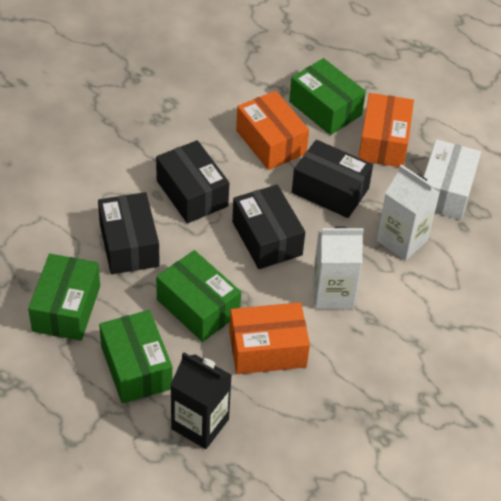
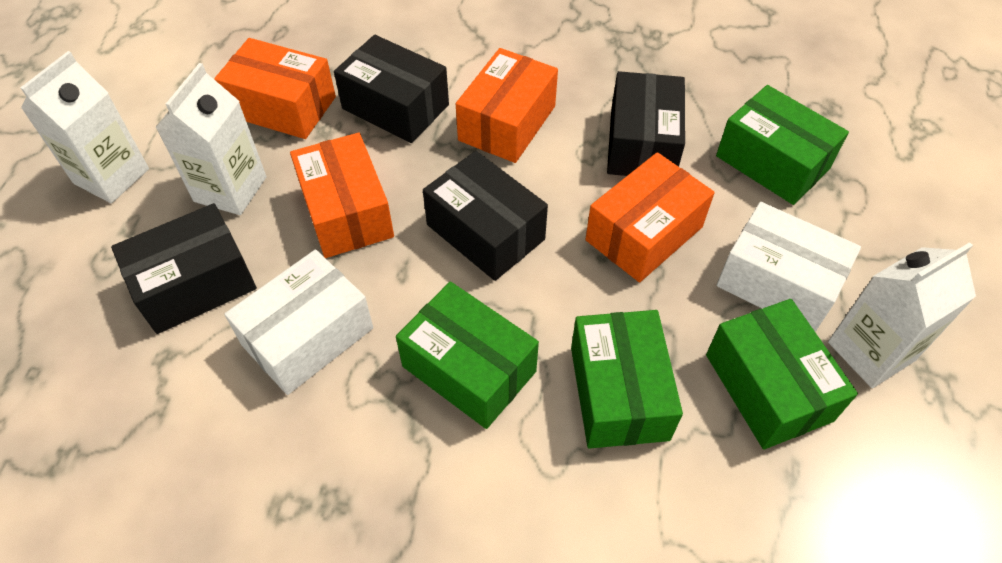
black carton: 1 -> 0
orange box: 3 -> 4
white box: 1 -> 2
white carton: 2 -> 3

